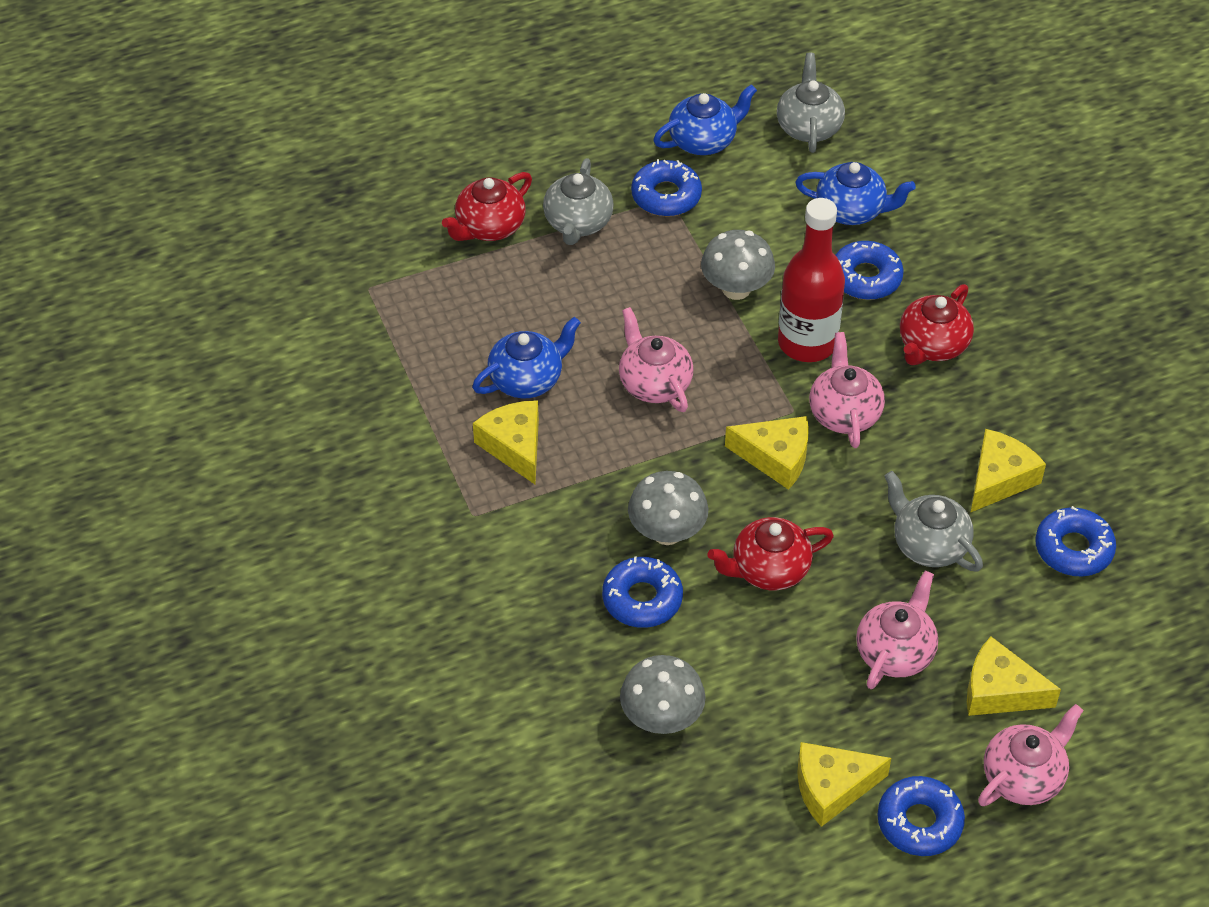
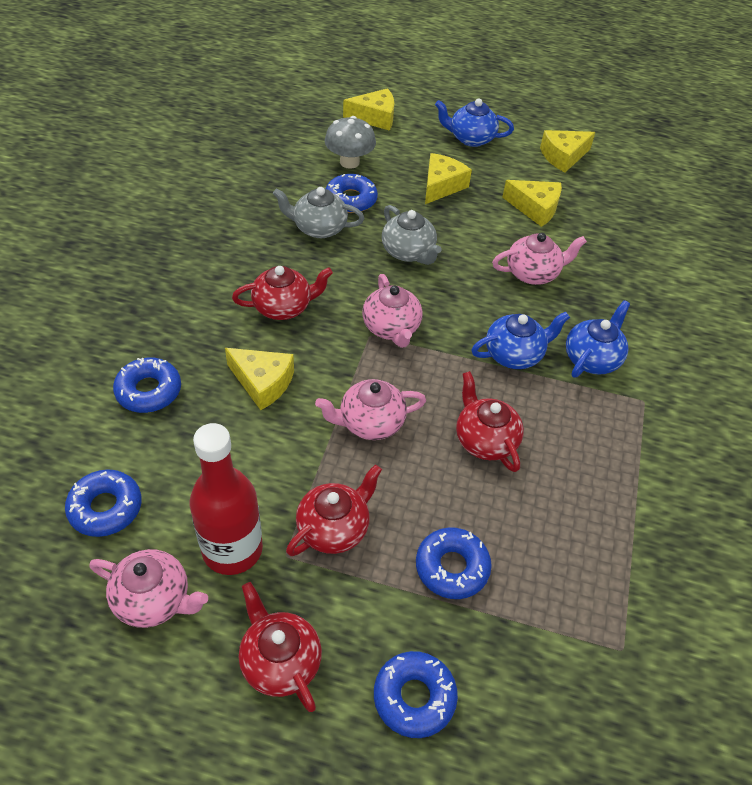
grey mushroom: 3 -> 1
grey teapot: 3 -> 2
red teapot: 3 -> 4

